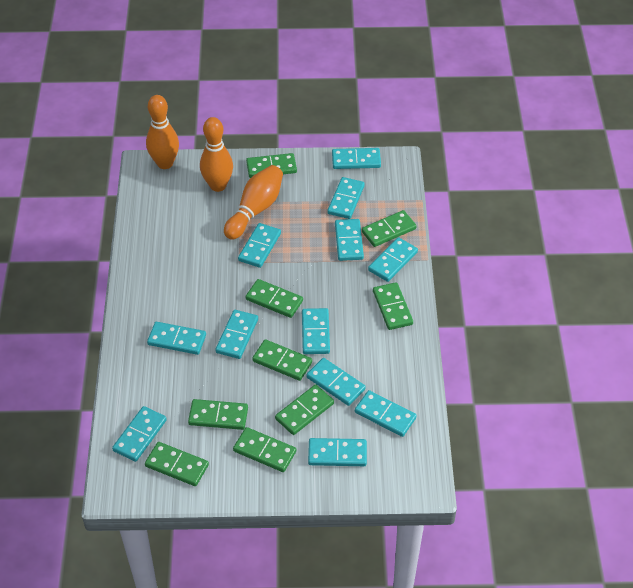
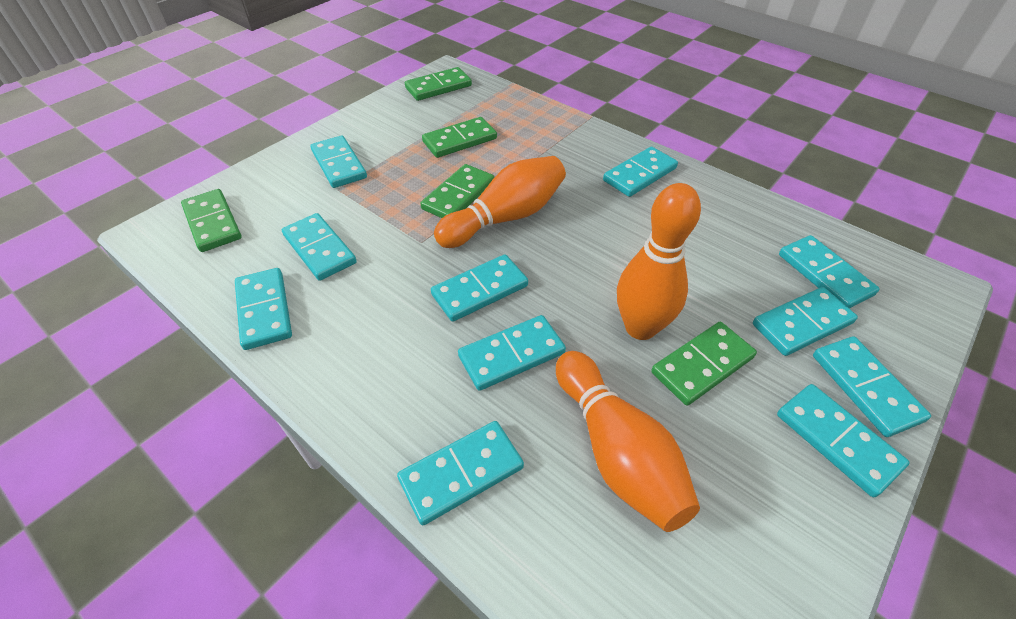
green domino: 9 -> 5
turquoise domino: 12 -> 11

